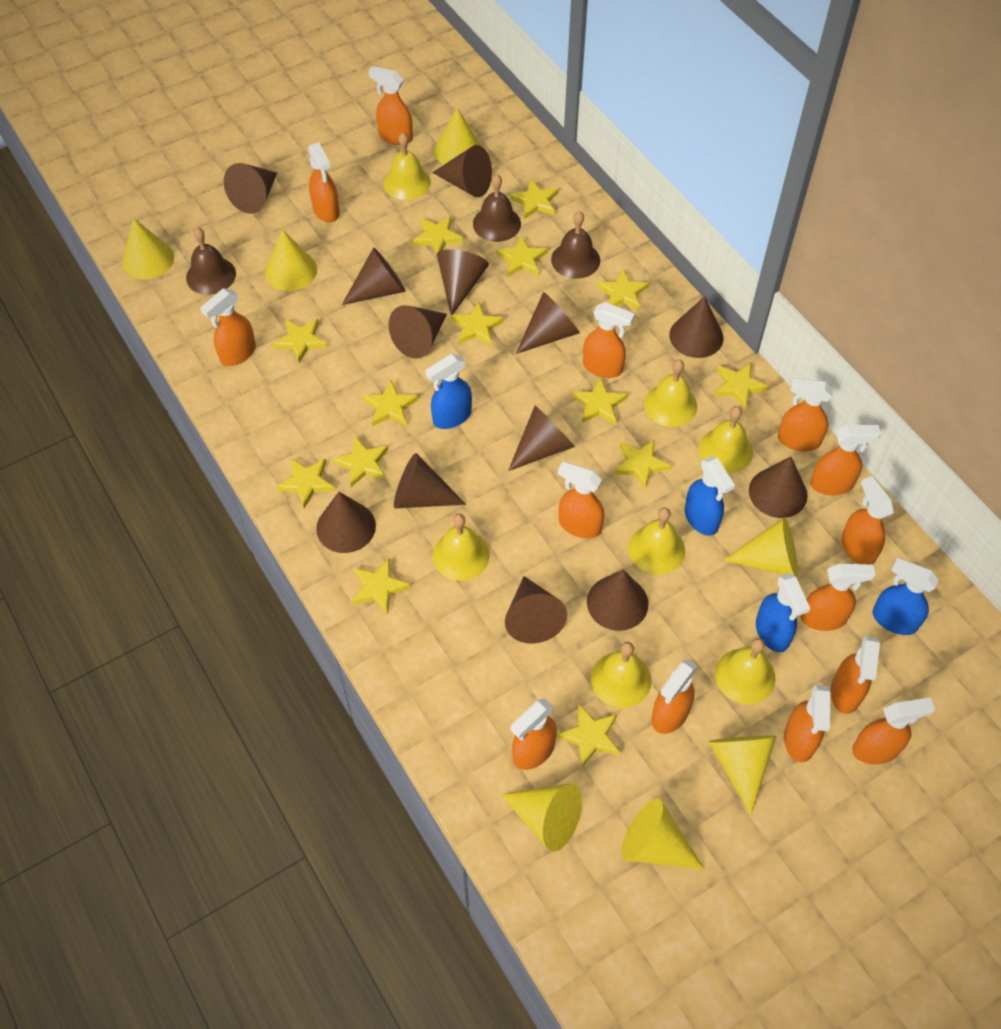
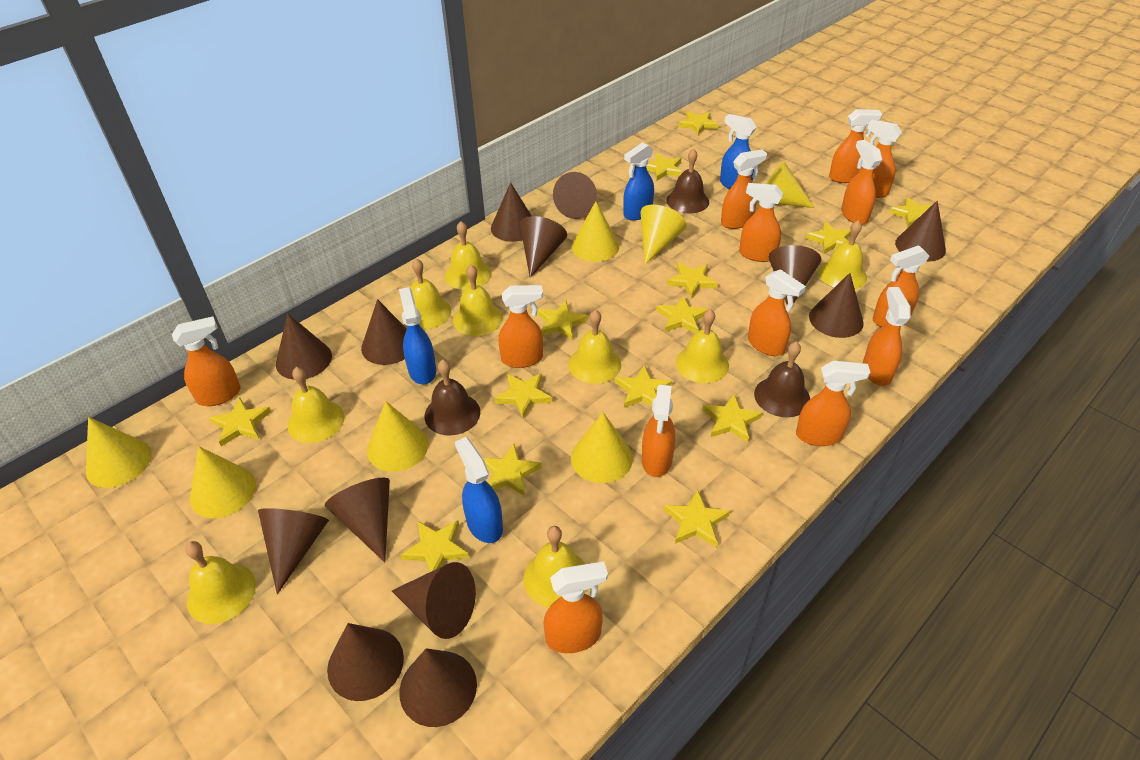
orange spray bottle: 14 -> 13
yellow bell: 7 -> 9

